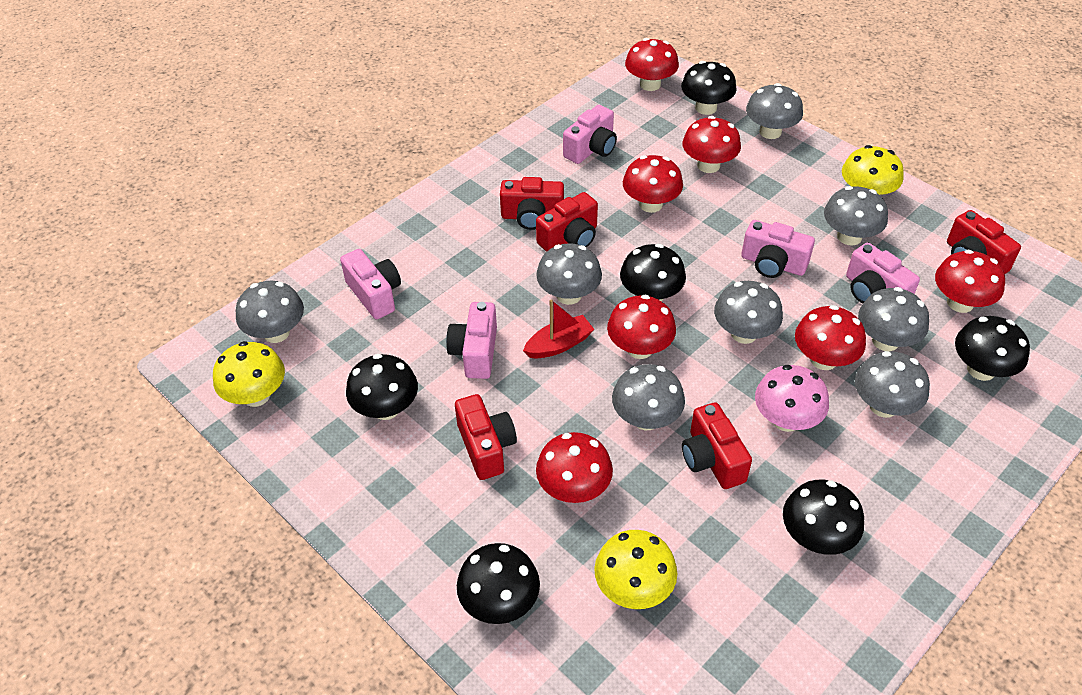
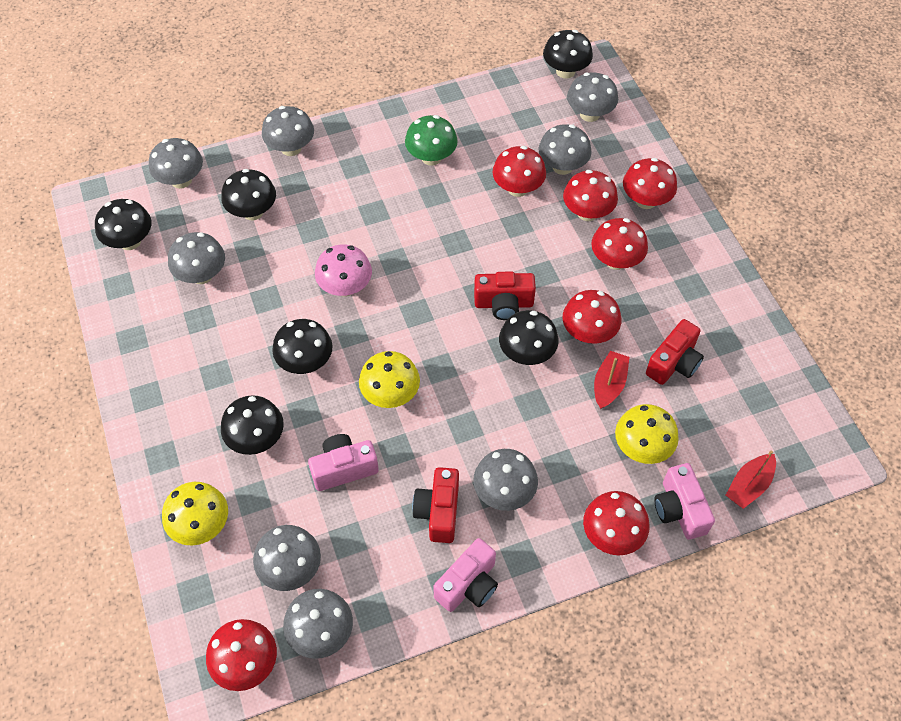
green mushroom: 0 -> 1
pink camera: 5 -> 3
red boat: 1 -> 2
red camera: 5 -> 3

